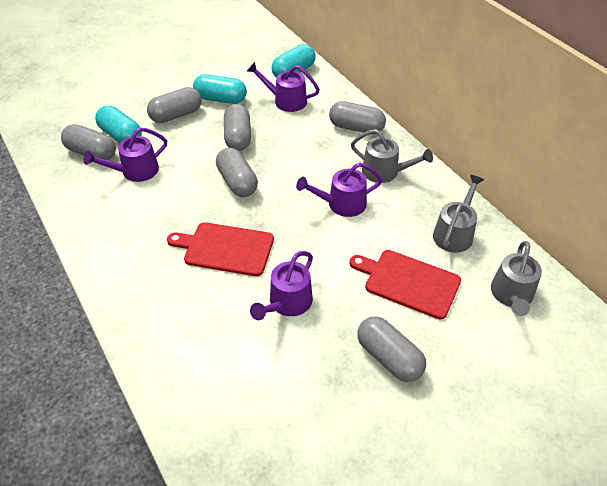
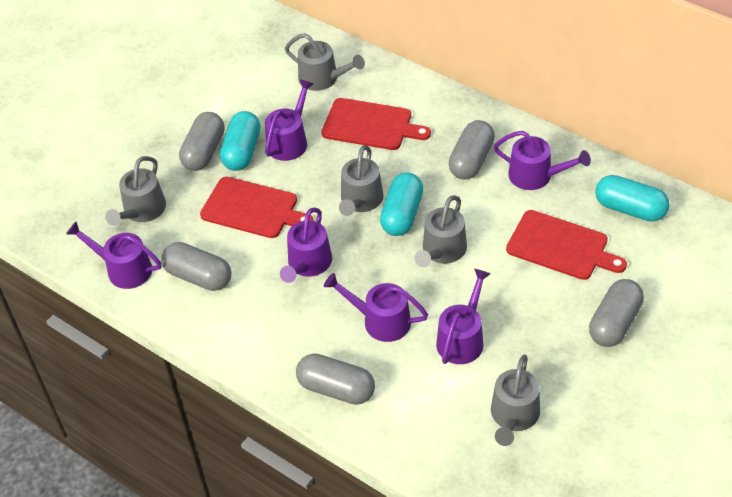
grey capsule: 6 -> 5
grey watering can: 3 -> 5
purple watering can: 4 -> 6
red cutting board: 2 -> 3

